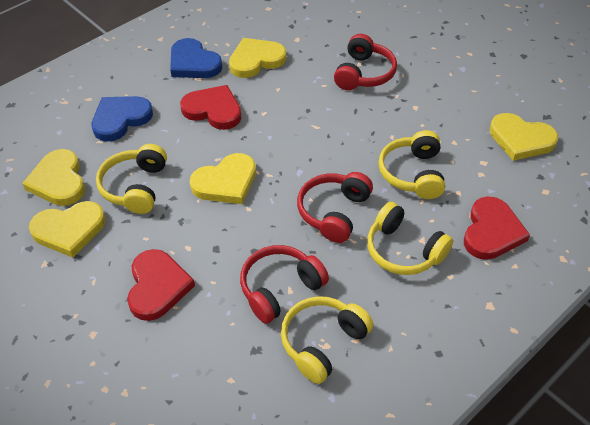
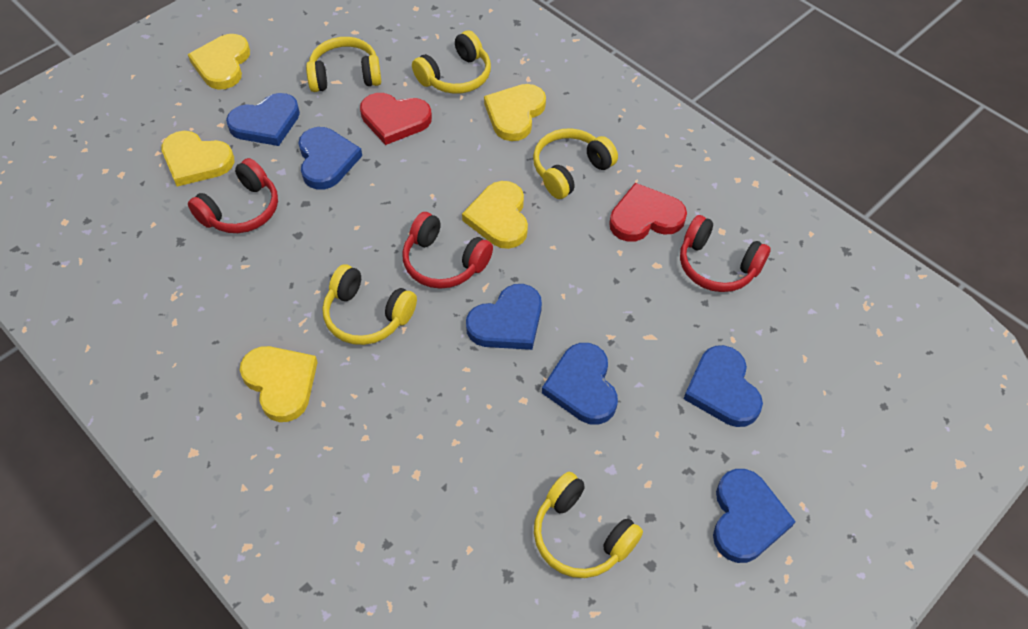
blue heart: 2 -> 6
red heart: 3 -> 2
yellow headphones: 4 -> 5

